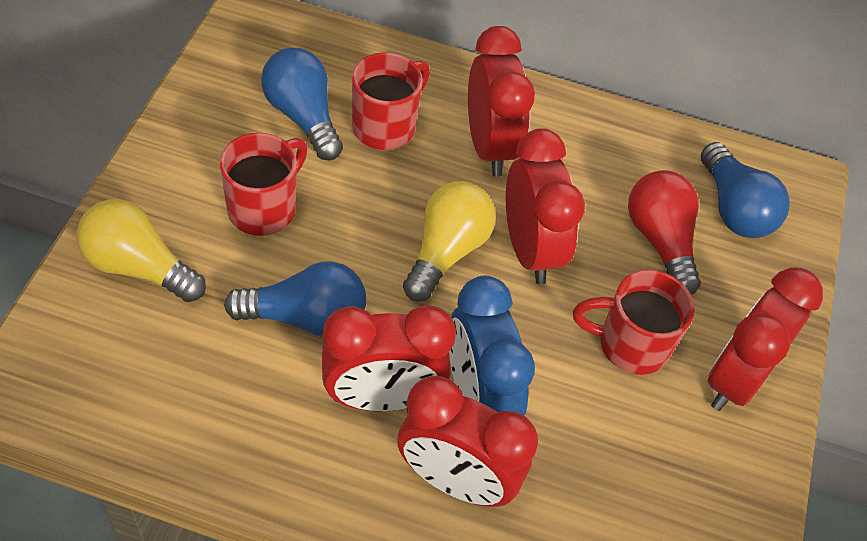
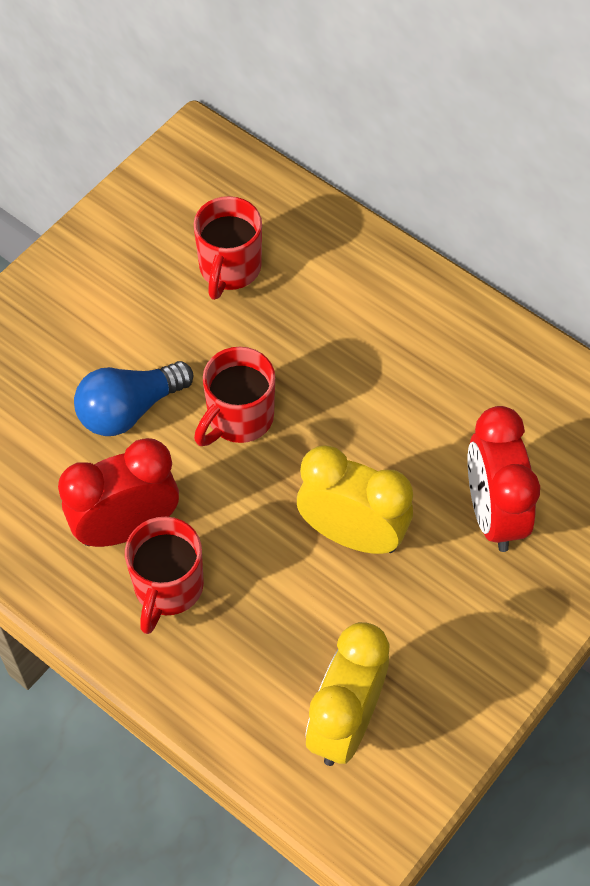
blue clock: 1 -> 0
blue light bulb: 3 -> 1
red clock: 5 -> 2
red light bulb: 1 -> 0
yellow clock: 0 -> 2
yellow light bulb: 2 -> 0

